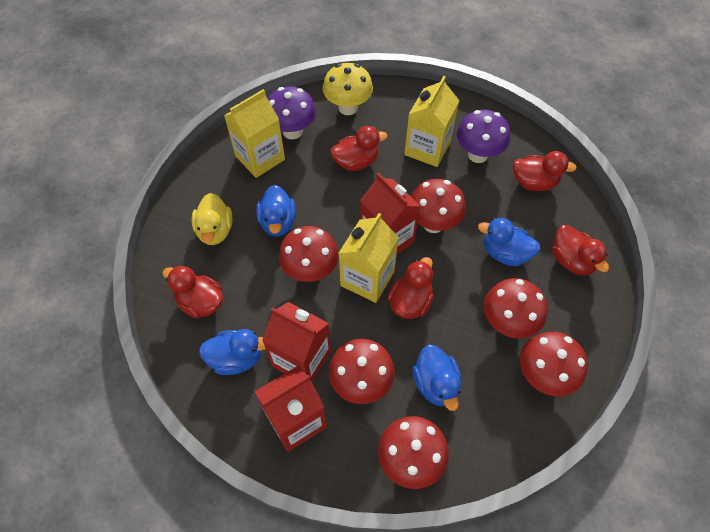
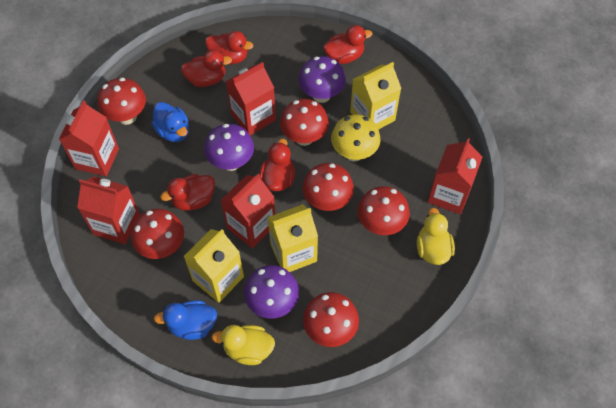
blue duck: 4 -> 2
purple mushroom: 2 -> 3
red carton: 3 -> 5
yellow duck: 1 -> 2

